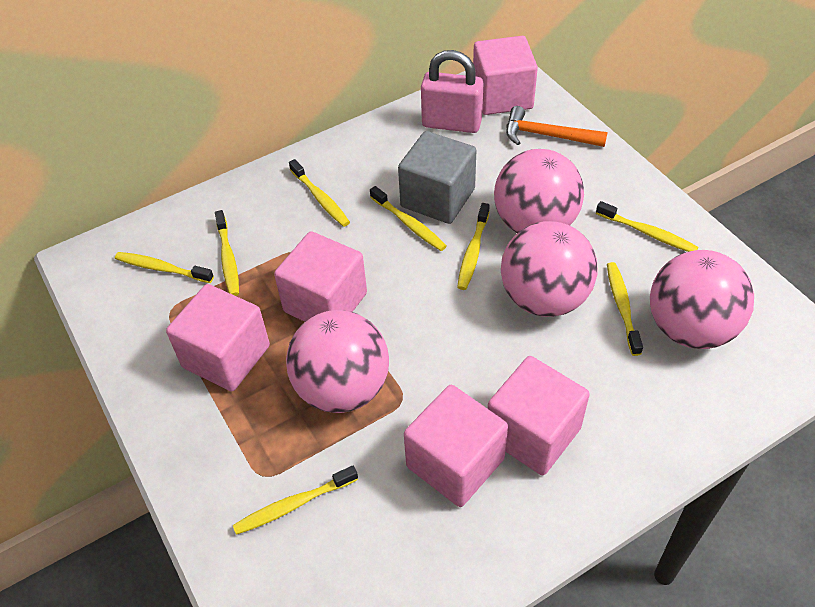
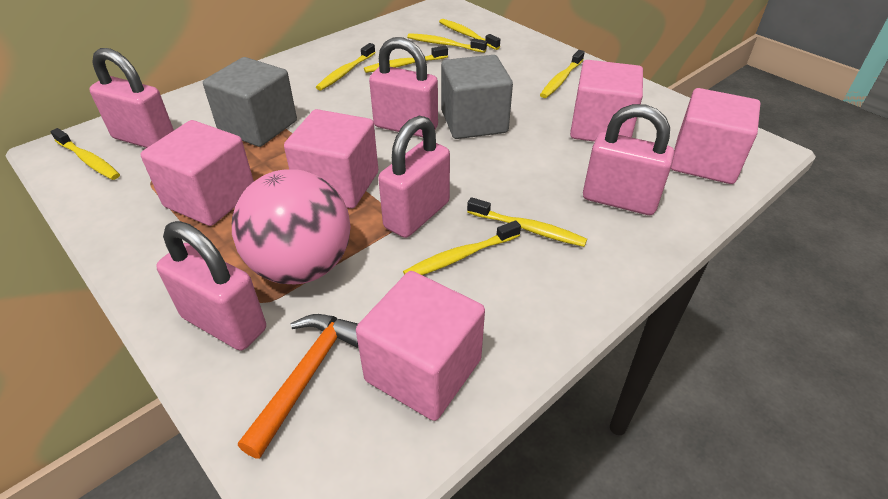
grey cube: 1 -> 2
pink ball: 4 -> 1
pink padlock: 1 -> 5

